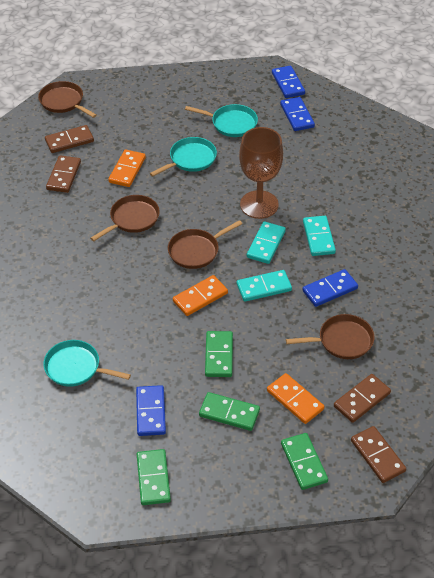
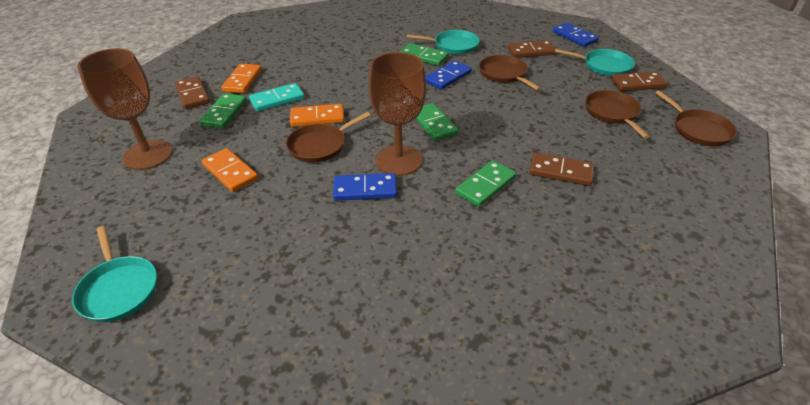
blue domino: 4 -> 3
brown goblet: 1 -> 2
turquoise domino: 3 -> 1

